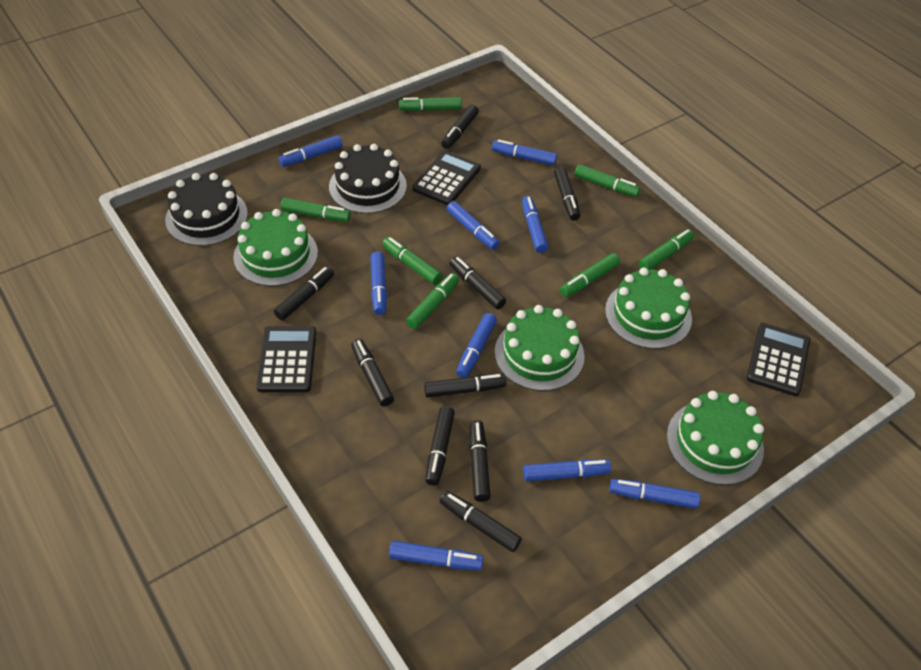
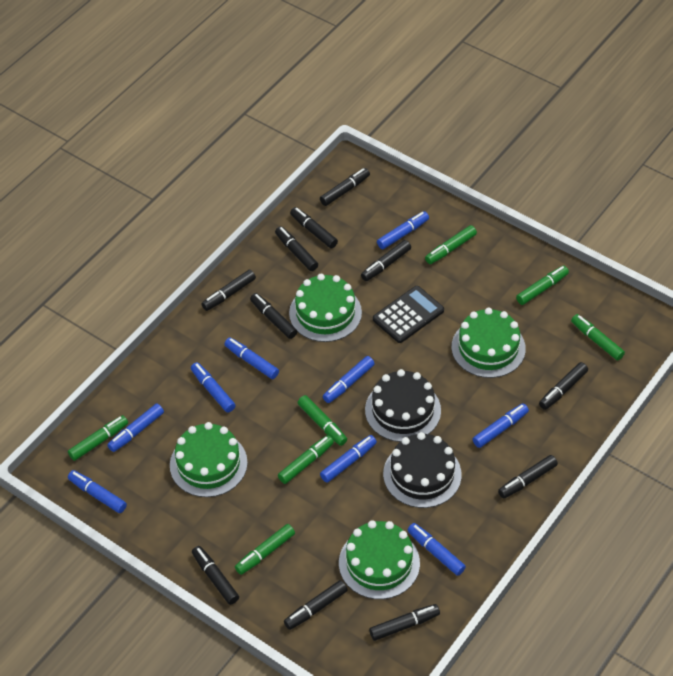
black calculator: 3 -> 1
black marker: 9 -> 11

